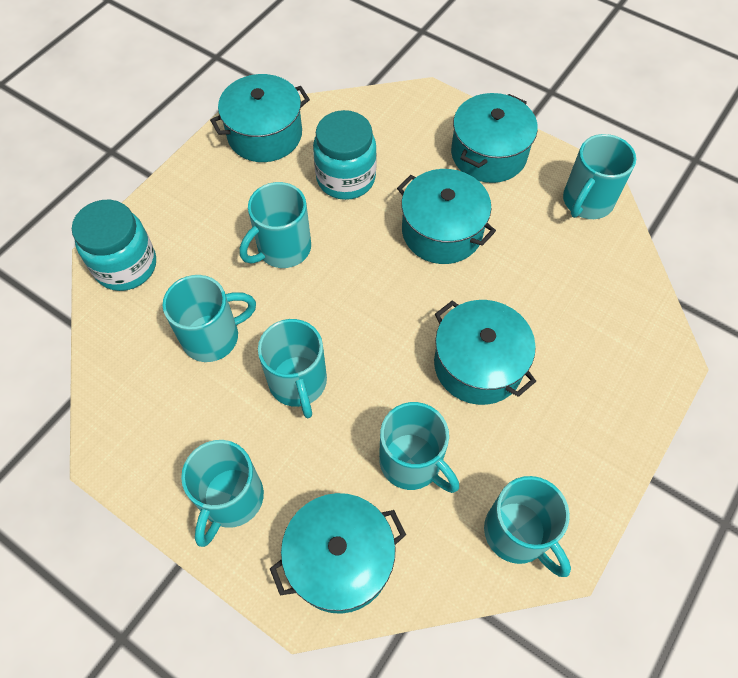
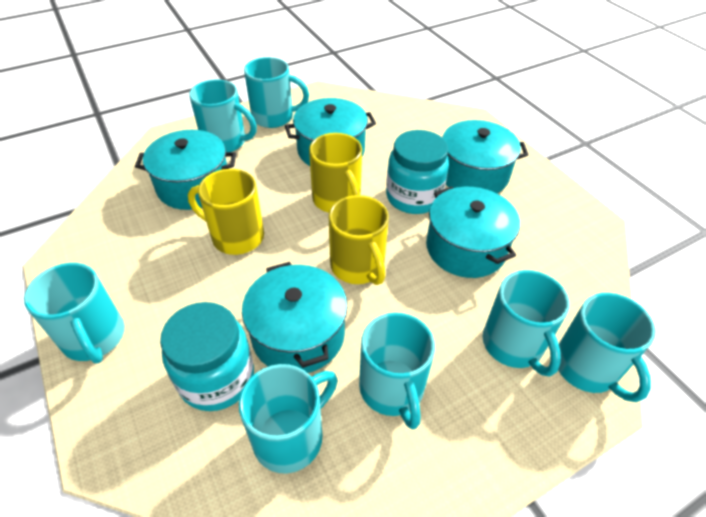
yellow mug: 0 -> 3

